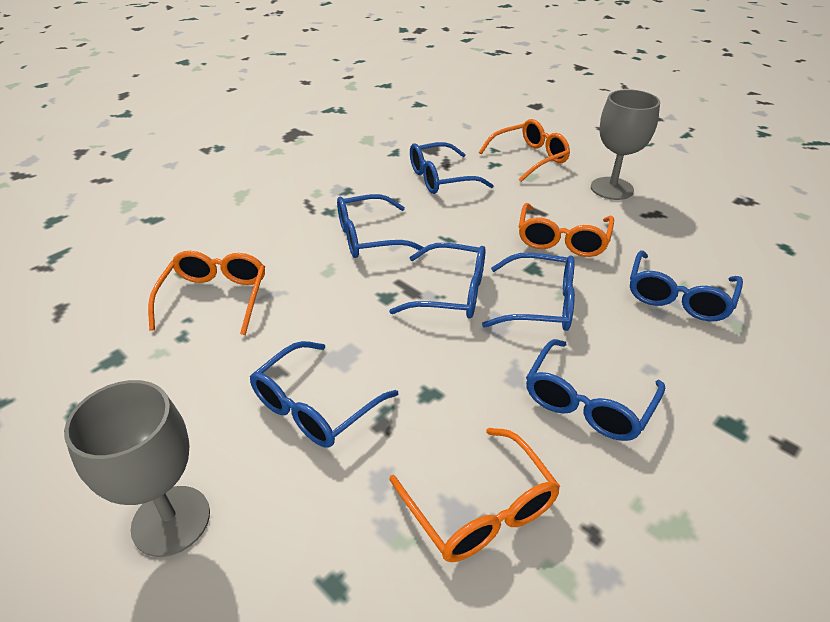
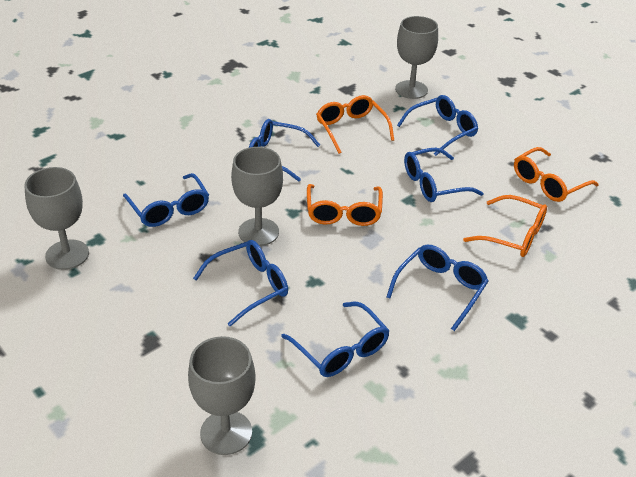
grey goblet: 2 -> 4

